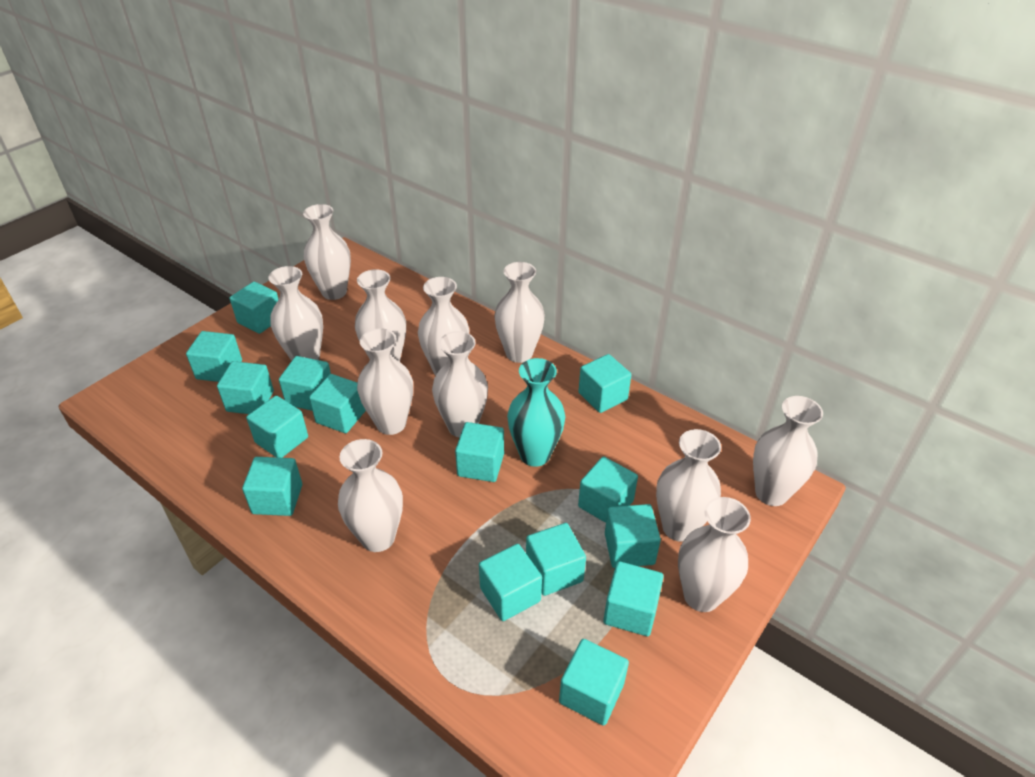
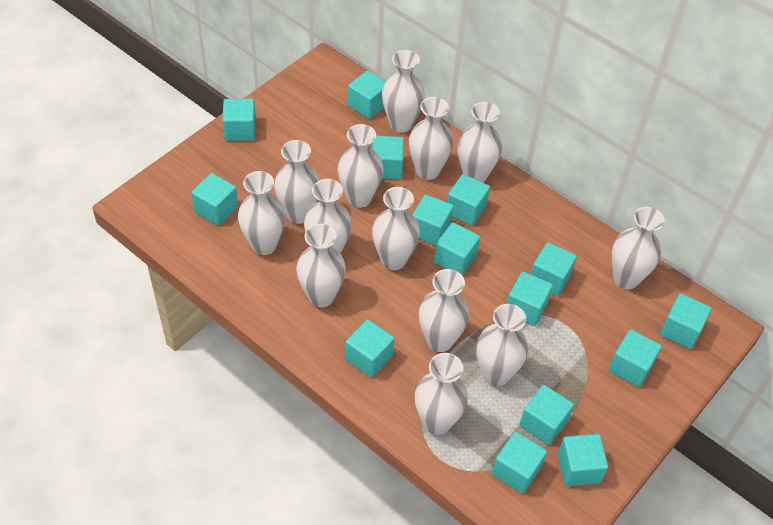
turquoise vase: 1 -> 0
white vase: 11 -> 13

